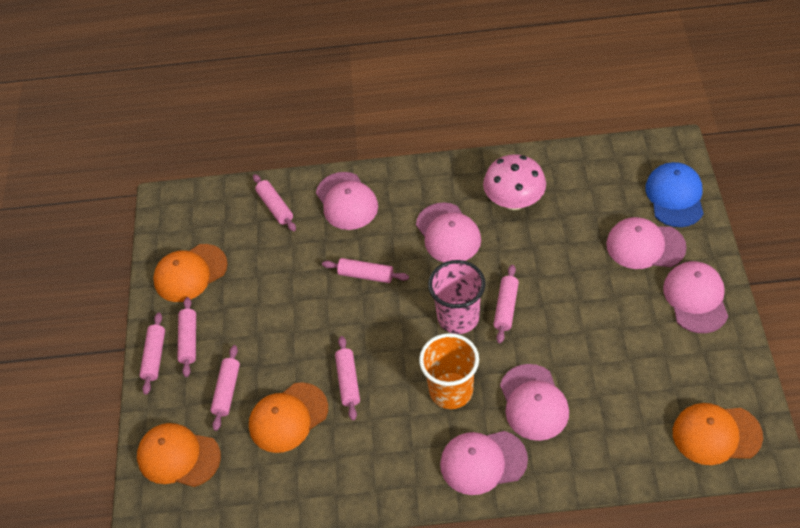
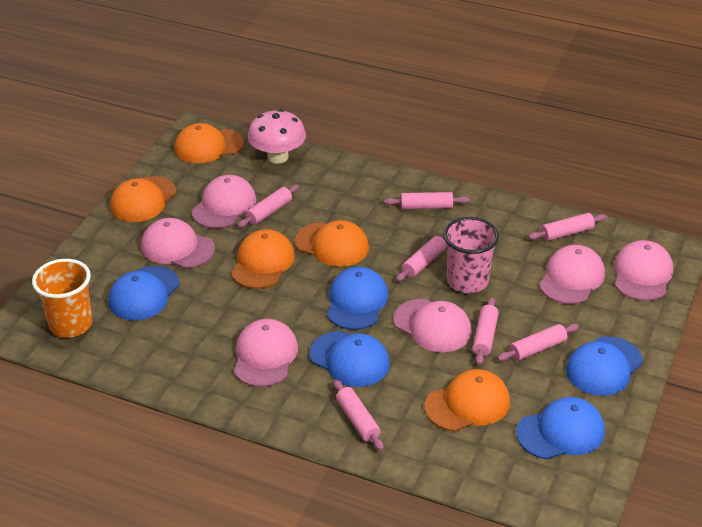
blue cap: 1 -> 5
orange cap: 4 -> 5

